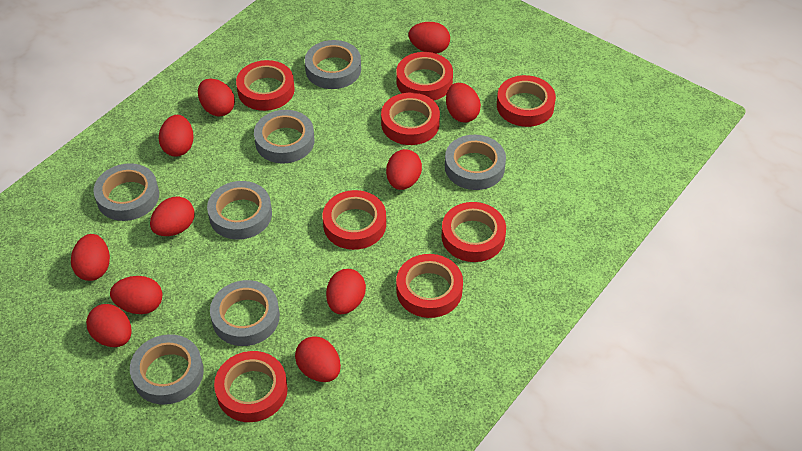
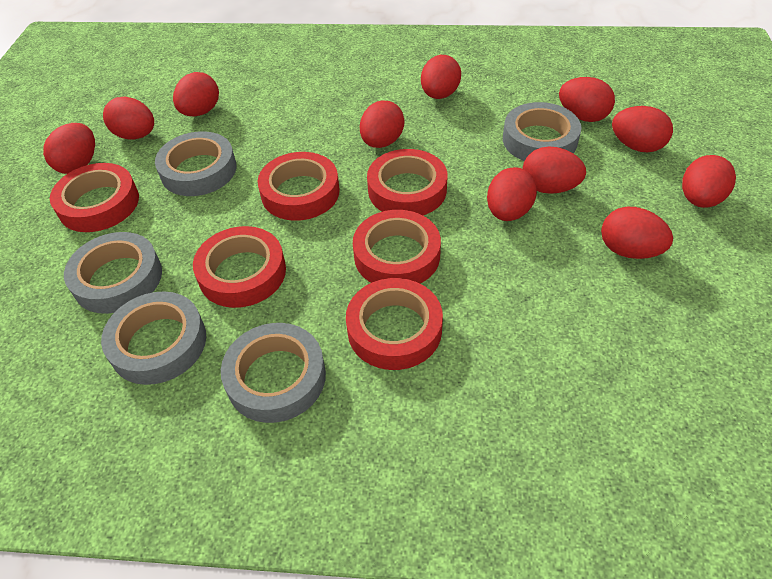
grey tape: 7 -> 5
red tape: 8 -> 6

